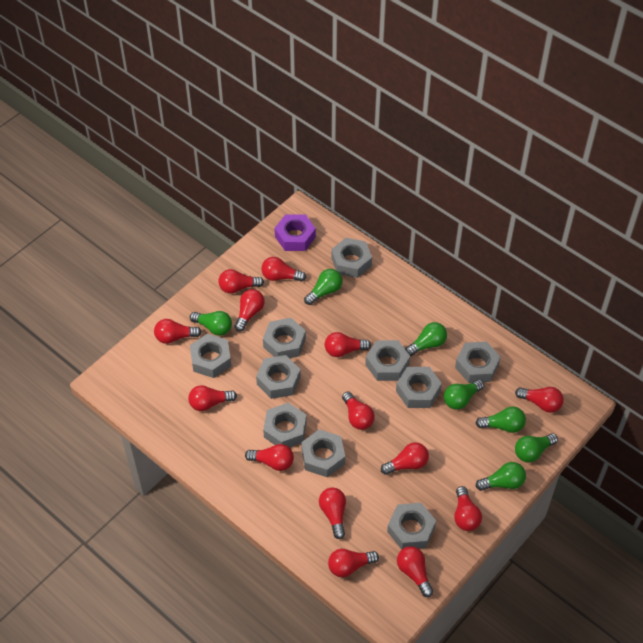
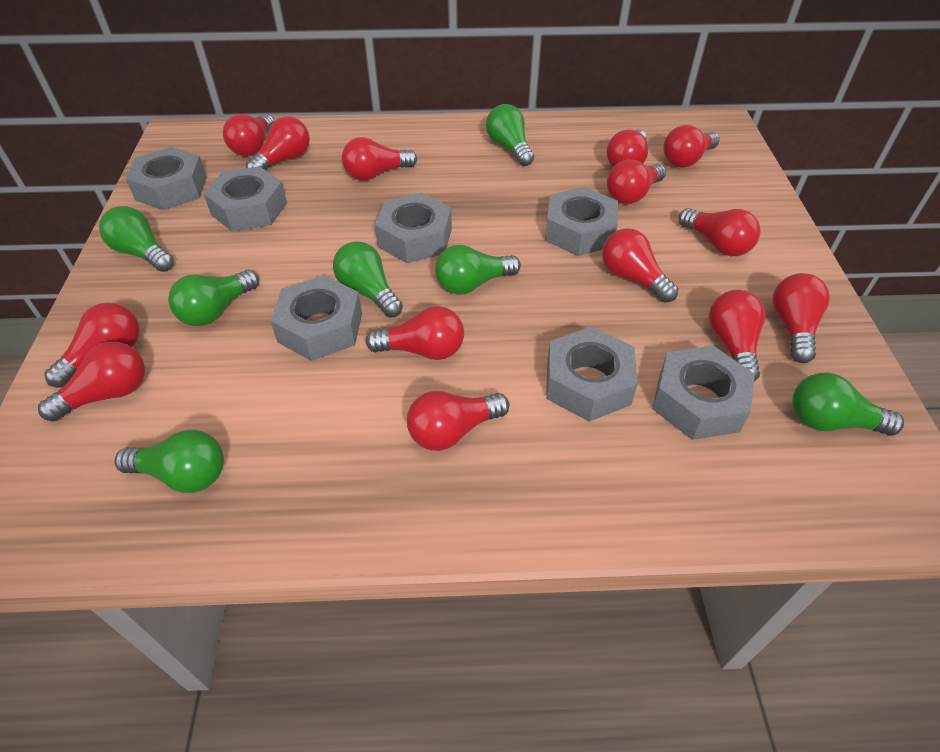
grey nut: 10 -> 7
purple nut: 1 -> 0

